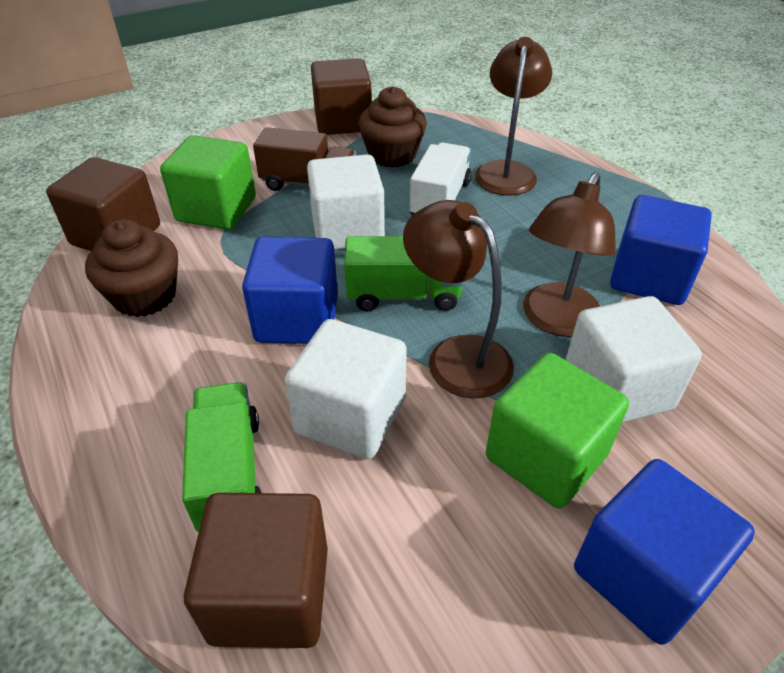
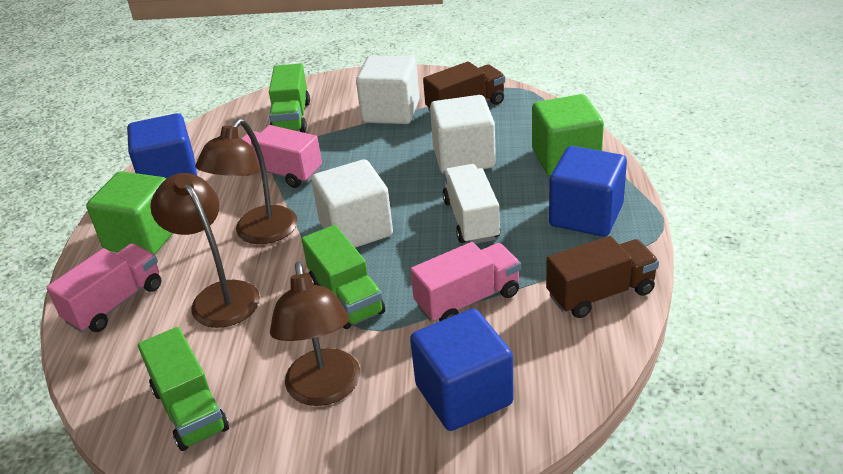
brown cube: 3 -> 0
brown cupcake: 2 -> 0
brown truck: 1 -> 2
green truck: 2 -> 3
pink truck: 0 -> 3

